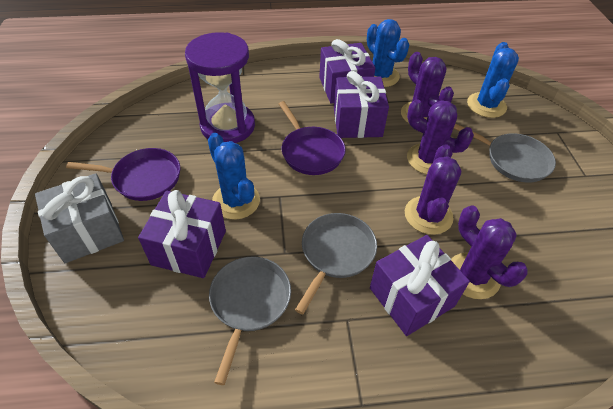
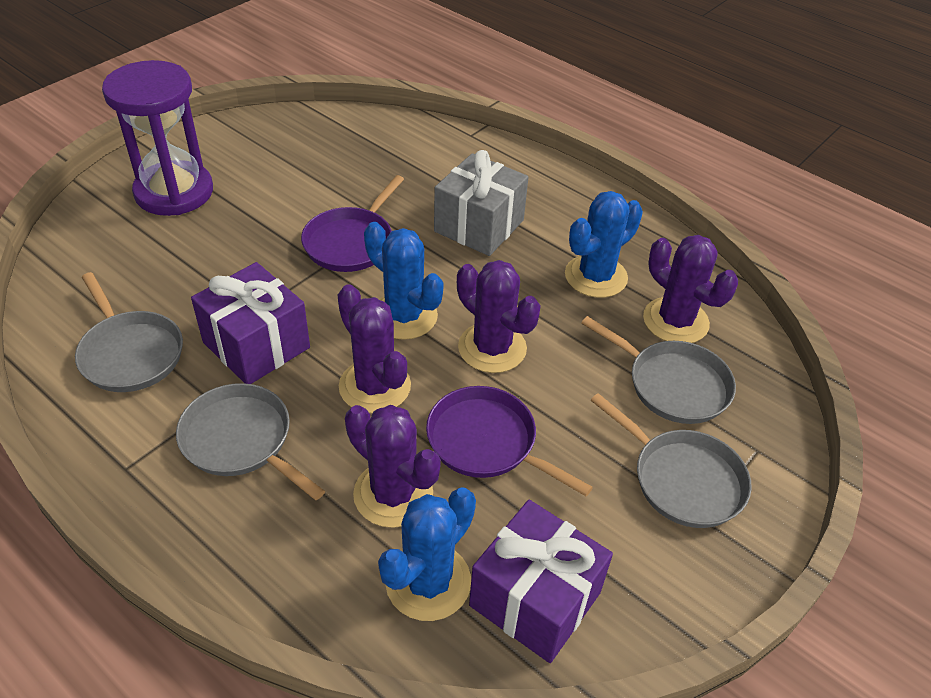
grey pan: 3 -> 4
purple gift: 4 -> 2

